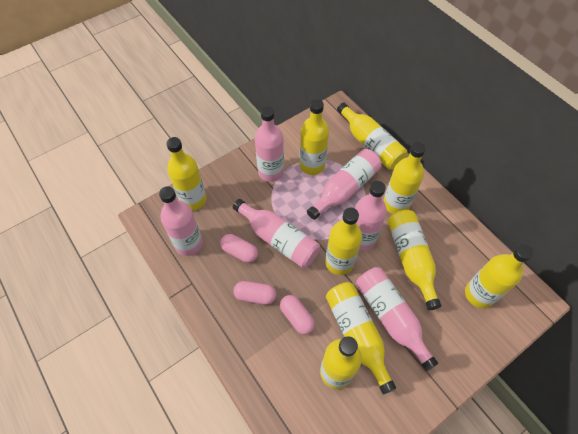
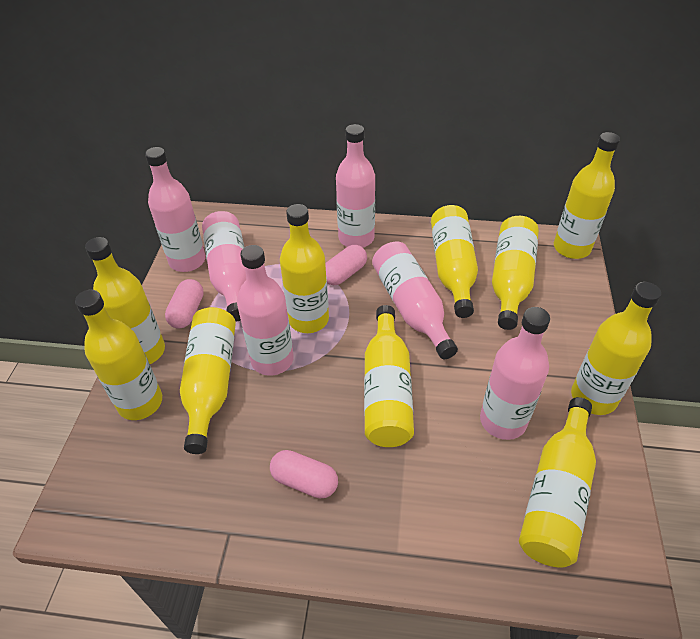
yellow bottle: 9 -> 10

